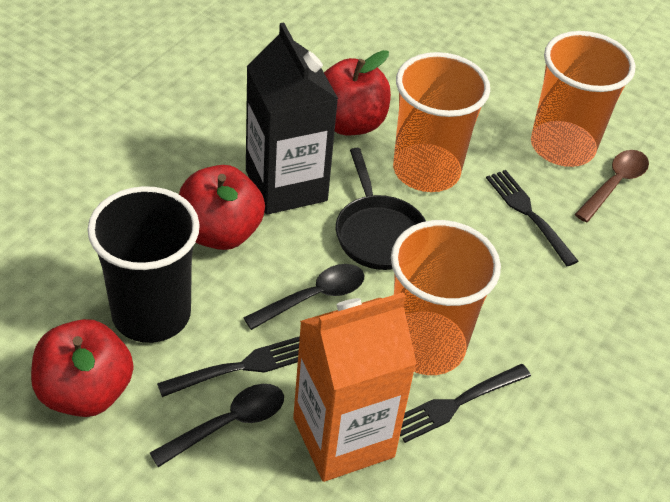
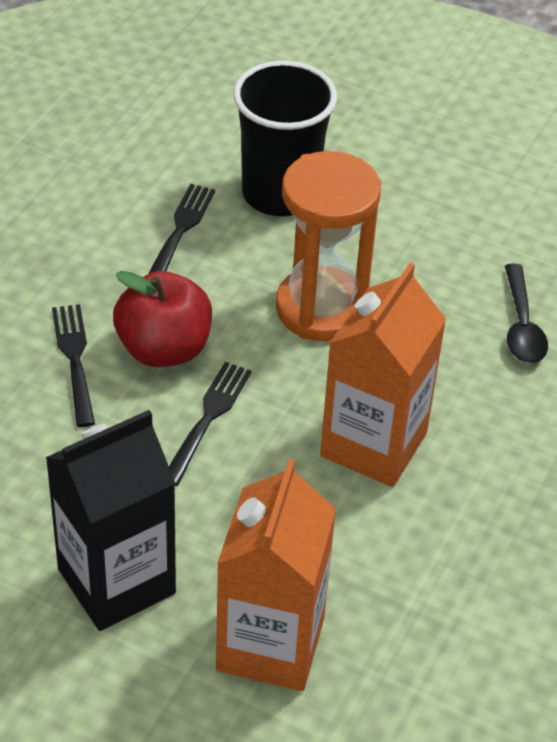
black pan: 1 -> 0
black spoon: 2 -> 1
brown spoon: 1 -> 0
orange carton: 1 -> 2
orange cup: 3 -> 0
orange hourglass: 0 -> 1
red apple: 3 -> 1

